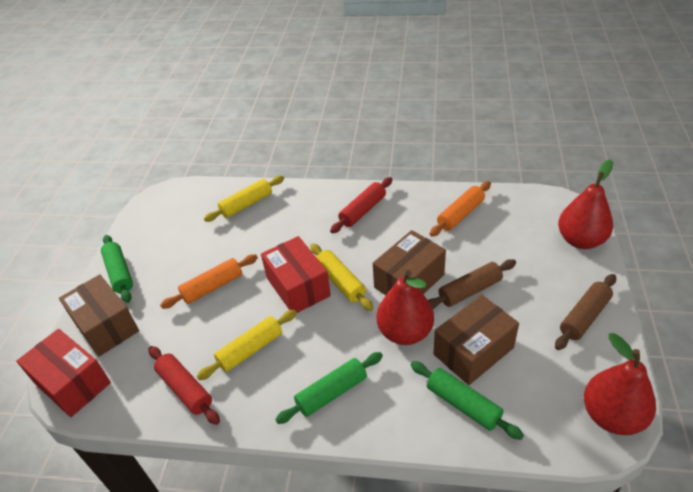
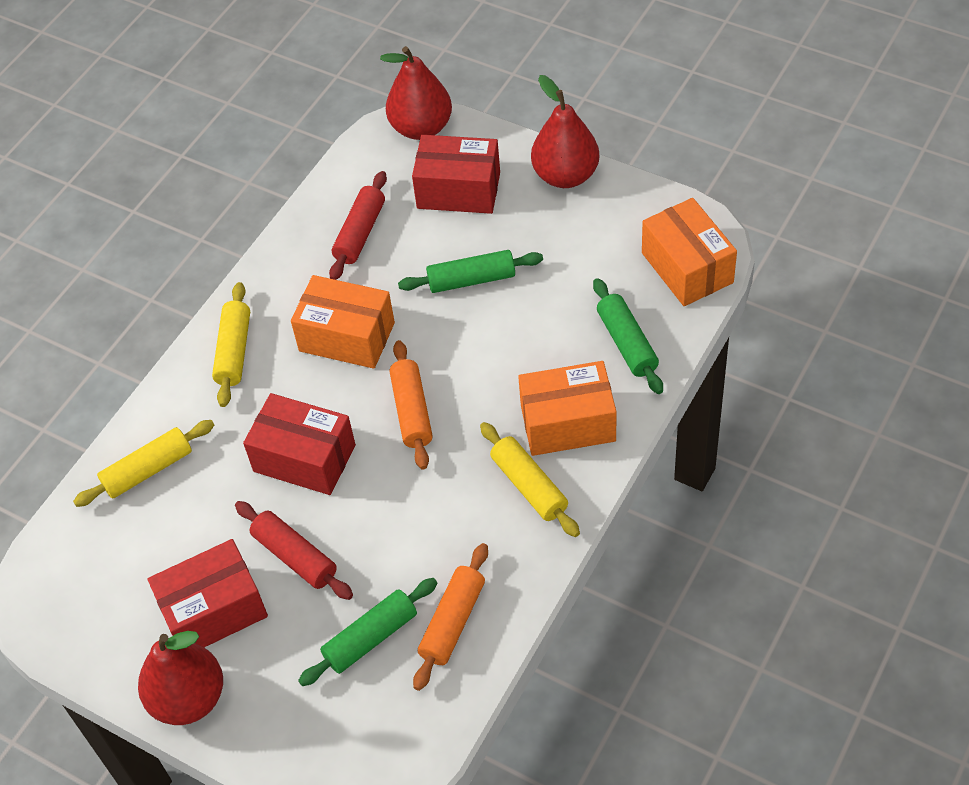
brown box: 3 -> 0
brown rolling pin: 2 -> 0
orange box: 0 -> 3
red box: 2 -> 3

